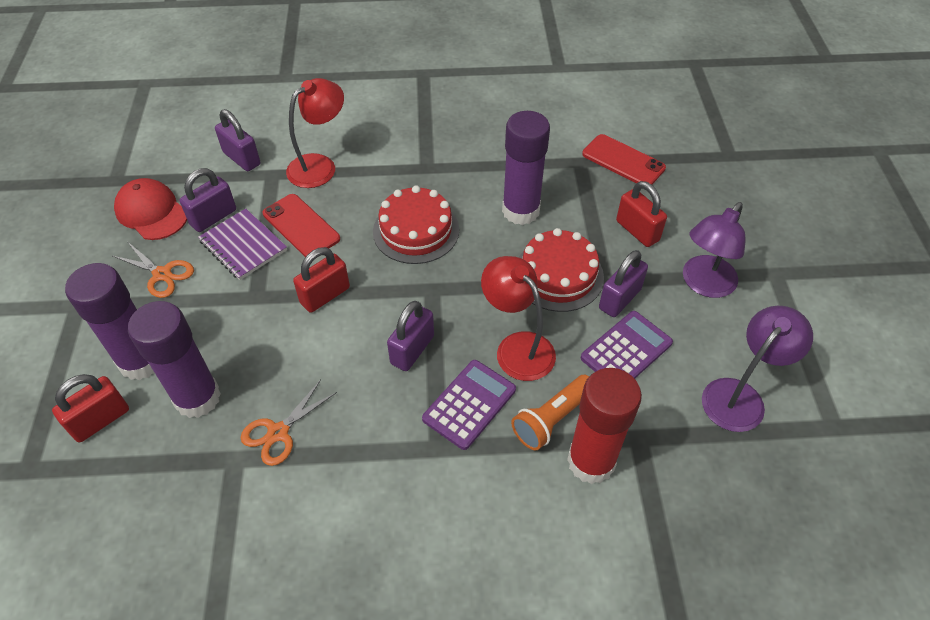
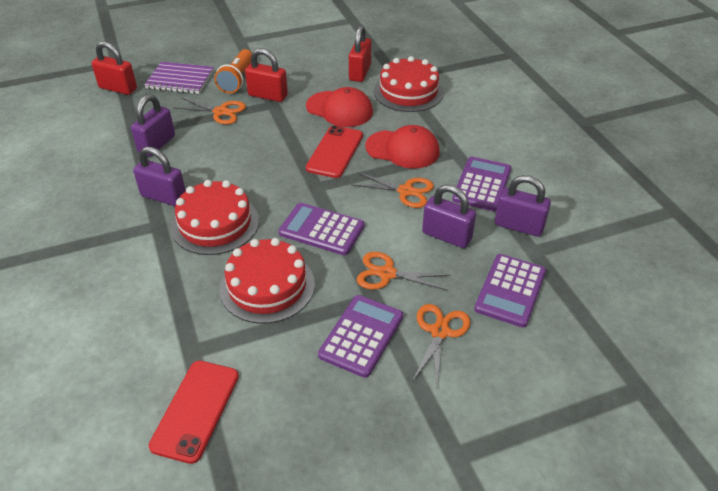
orange scissors: 2 -> 4
purple calculator: 2 -> 4
purple glue stick: 3 -> 0
purple lamp: 2 -> 0
red cake: 2 -> 3
red cap: 1 -> 2
red glue stick: 1 -> 0
red lamp: 2 -> 0

